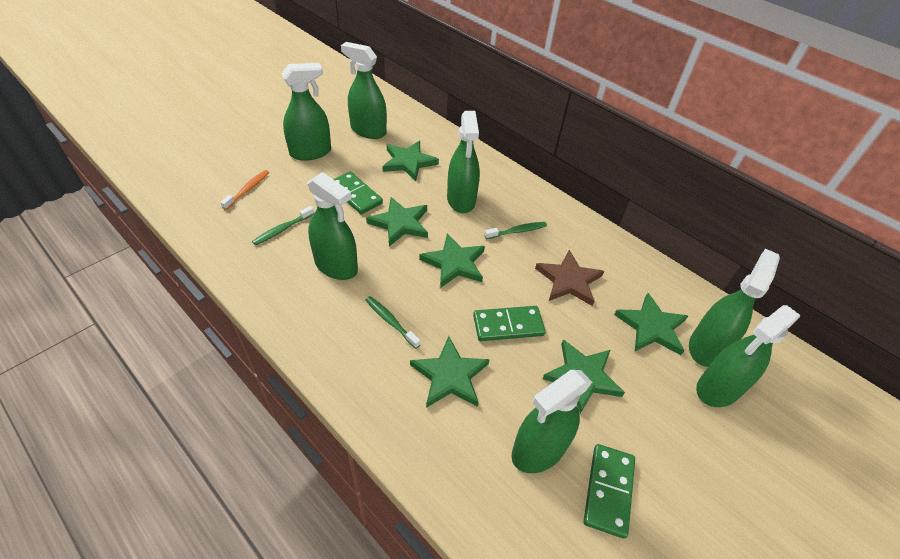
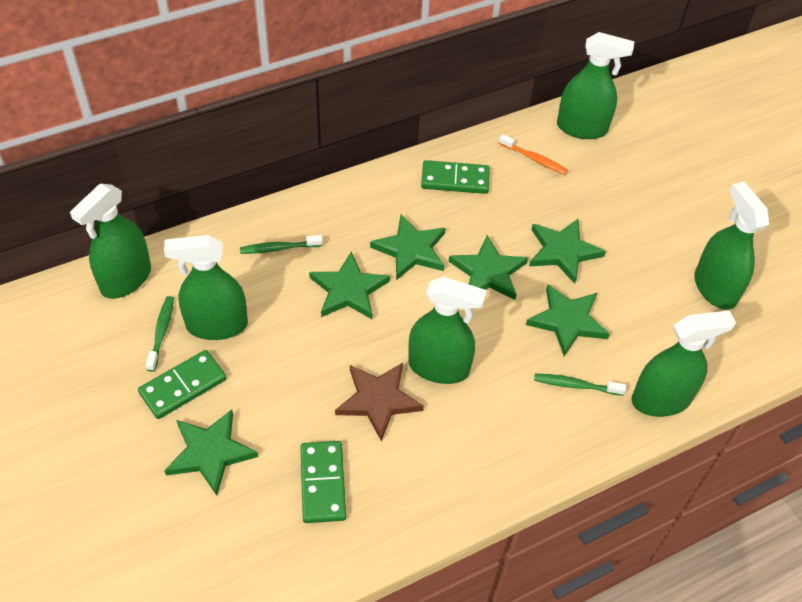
green spray bottle: 7 -> 6

